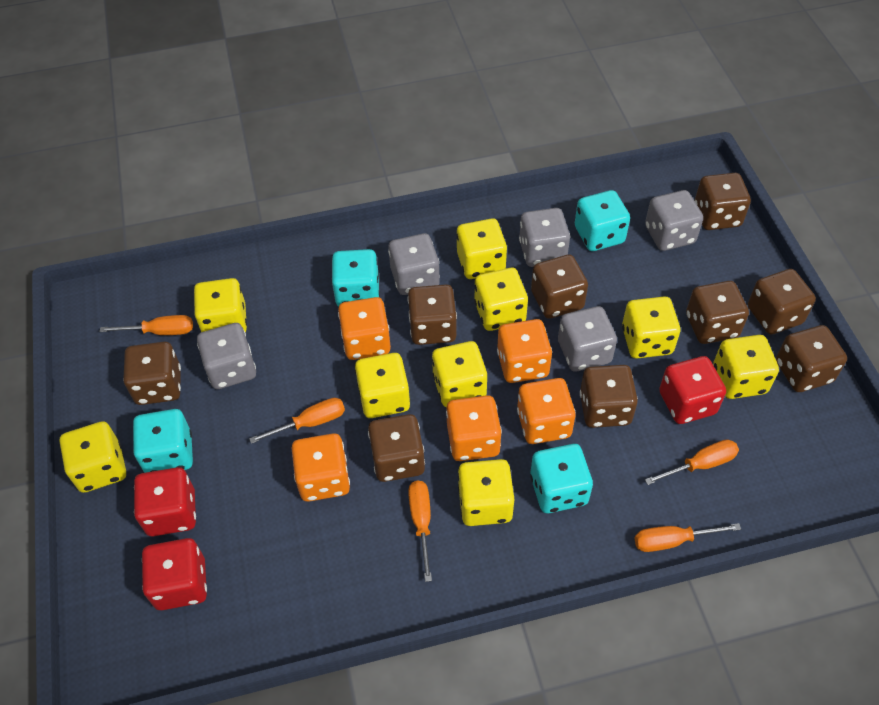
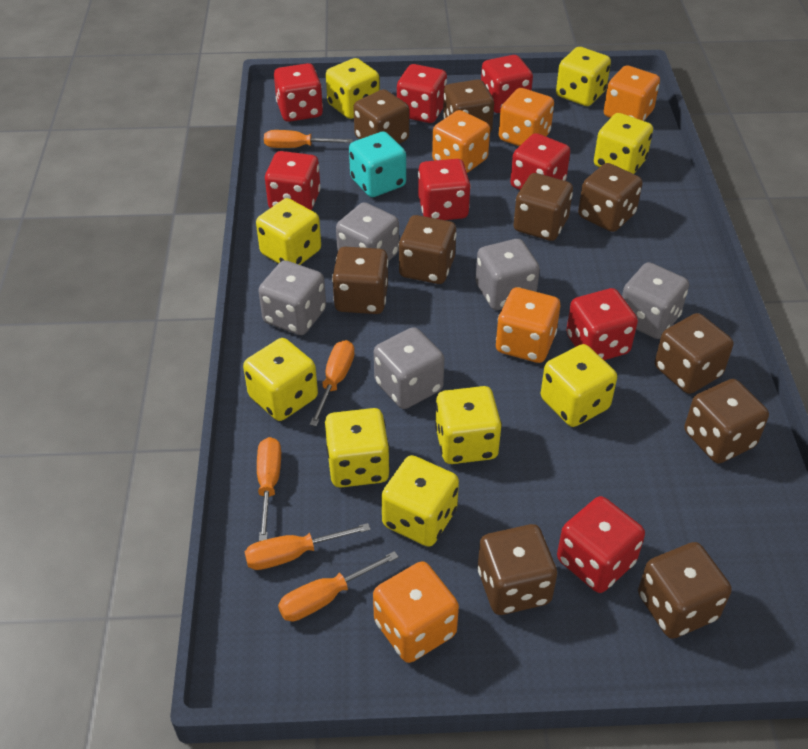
brown dice: 9 -> 10
red dice: 3 -> 8
turquoise dice: 4 -> 1

